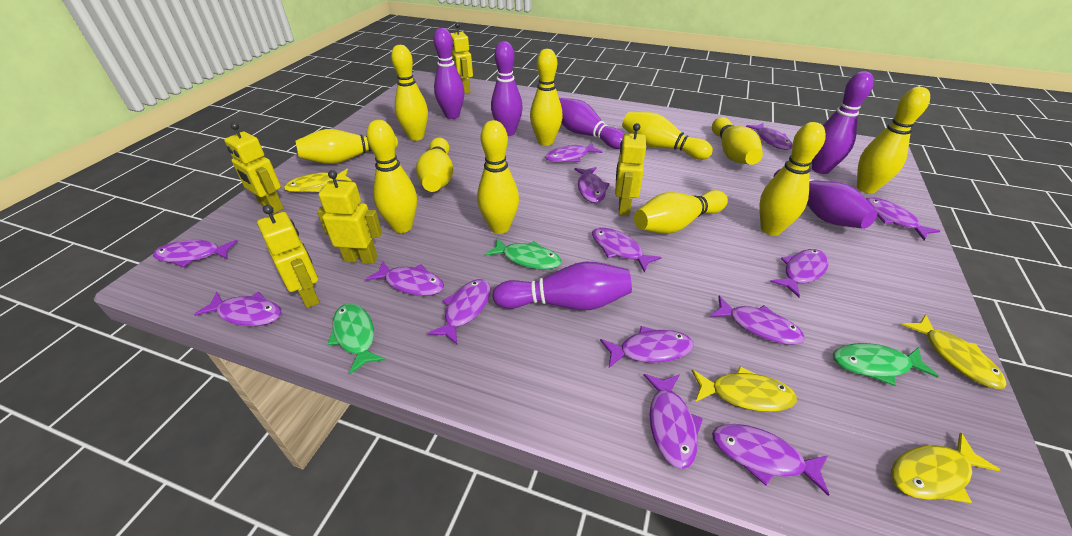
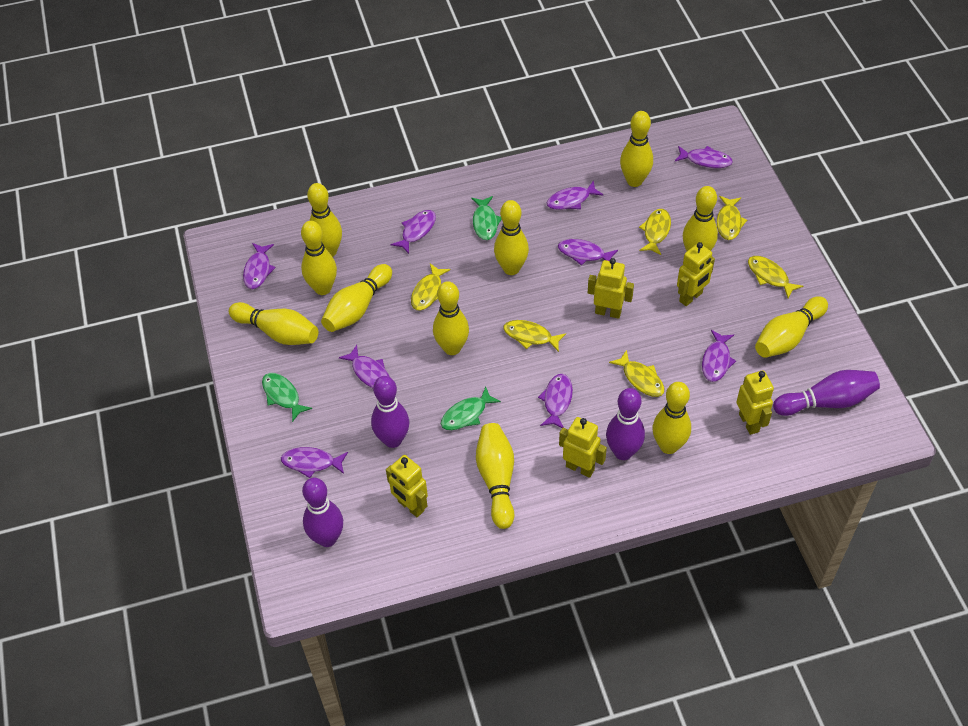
purple bowling pin: 6 -> 4
purple fish: 14 -> 9
yellow fish: 4 -> 6

